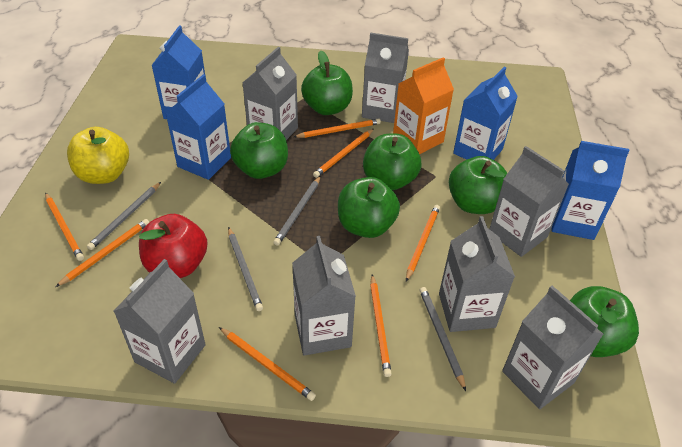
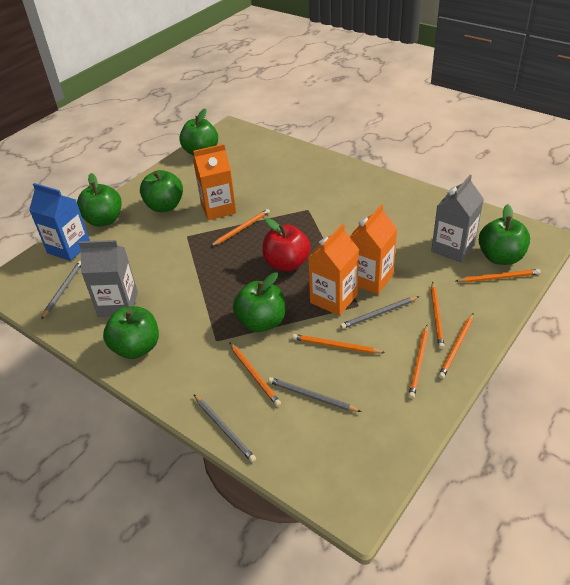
blue carton: 4 -> 1
grey carton: 7 -> 2
orange carton: 1 -> 3
yellow apple: 1 -> 0

